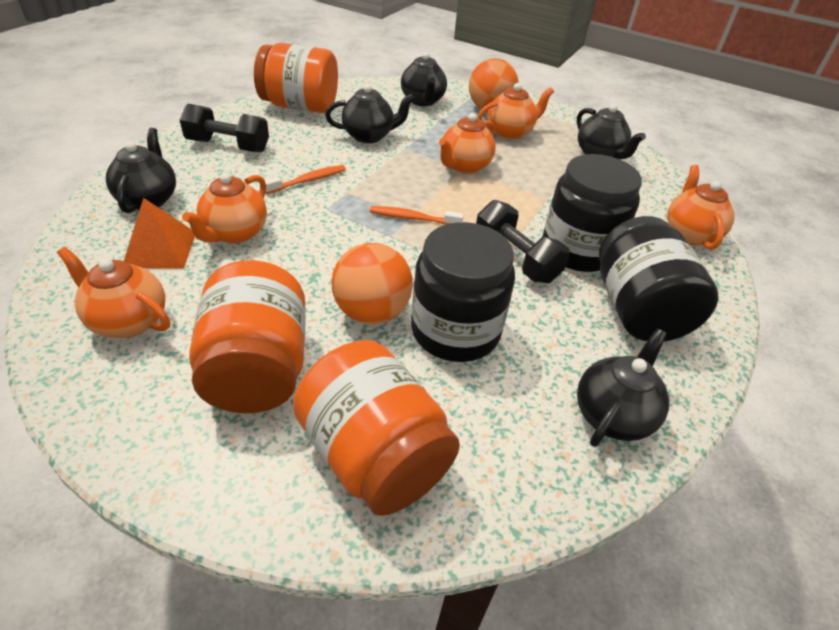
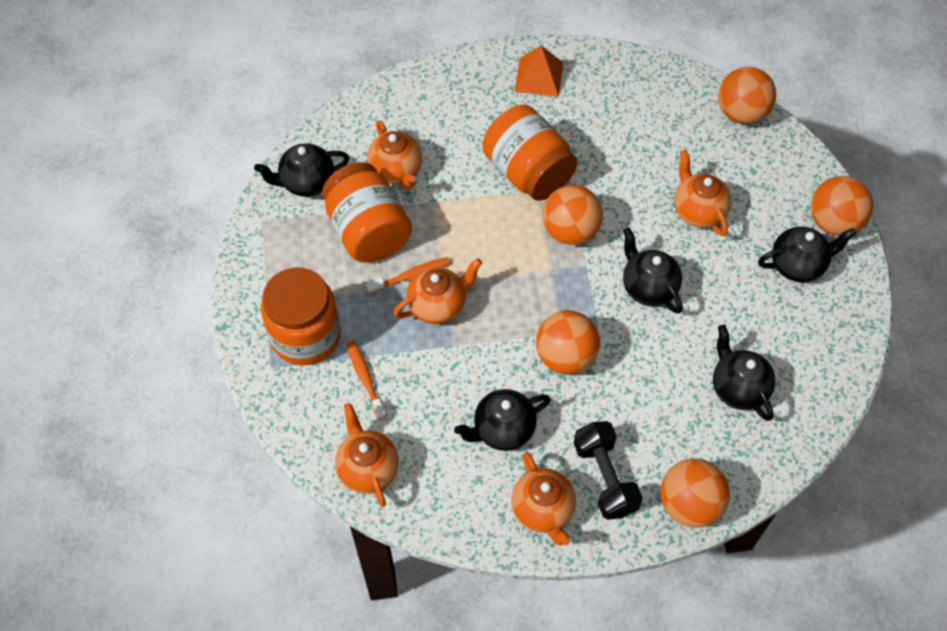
black dumbbell: 2 -> 1
black jar: 3 -> 0
orange ball: 2 -> 5

